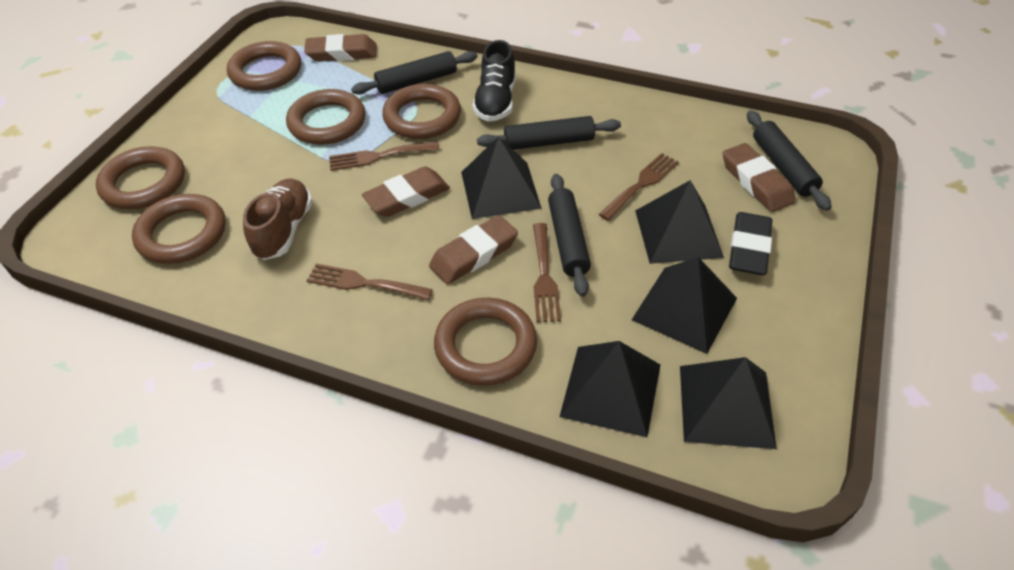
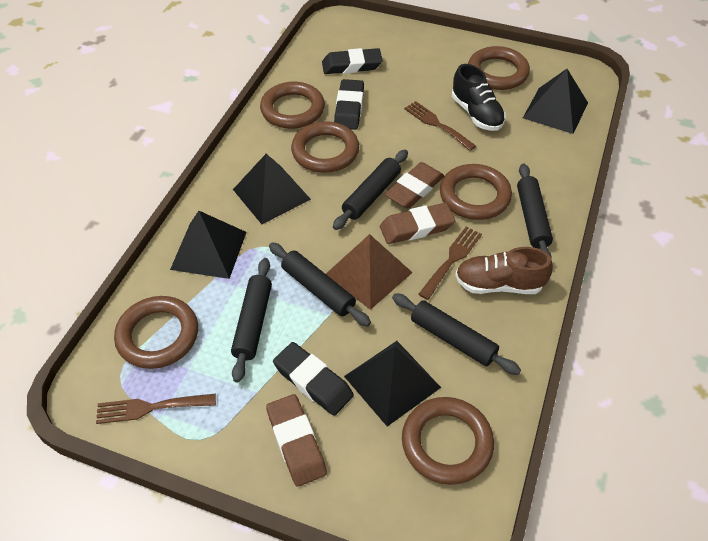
black eraser: 1 -> 3
black pyramid: 5 -> 4
black rolling pin: 4 -> 5
brown eraser: 4 -> 3
brown fork: 4 -> 3
brown pyramid: 0 -> 1

